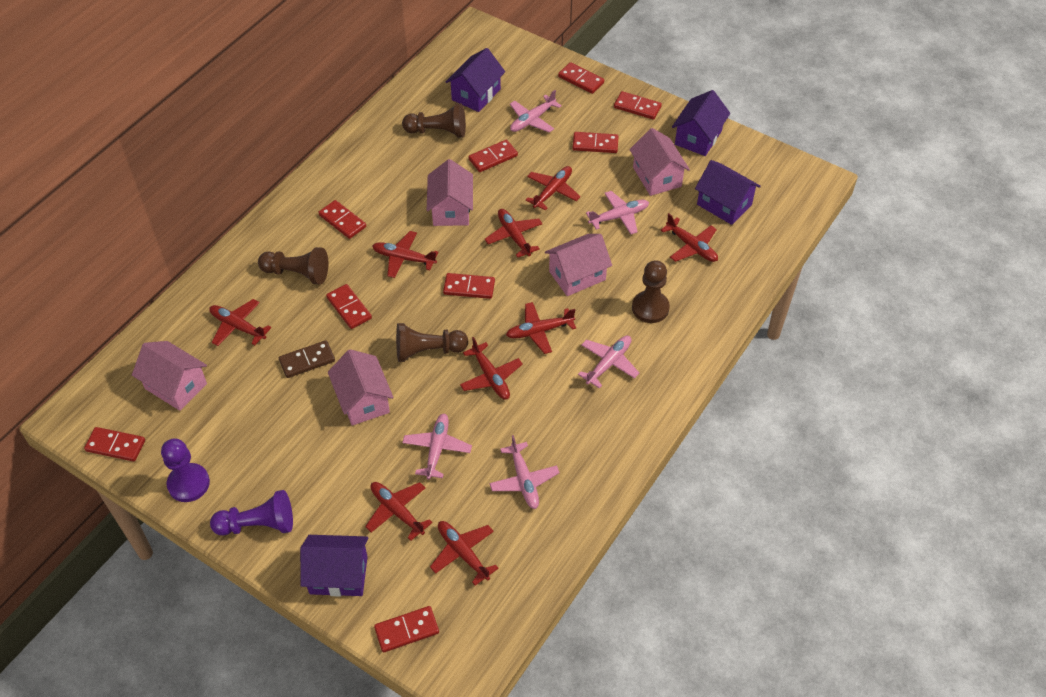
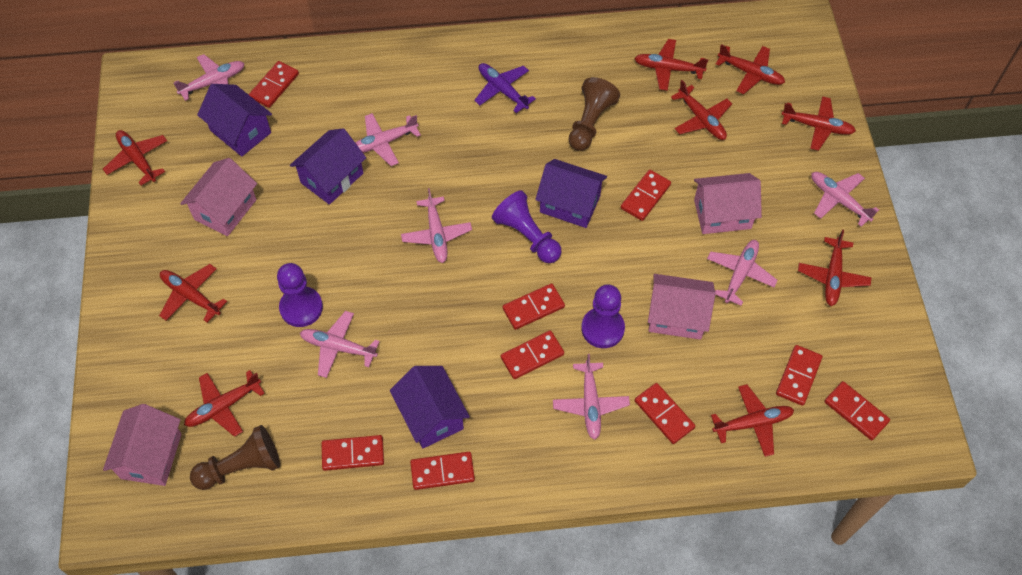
brown domino: 1 -> 0
brown pawn: 4 -> 2
pink house: 5 -> 4
pink plane: 5 -> 7
purple pawn: 2 -> 3
purple plane: 0 -> 1

